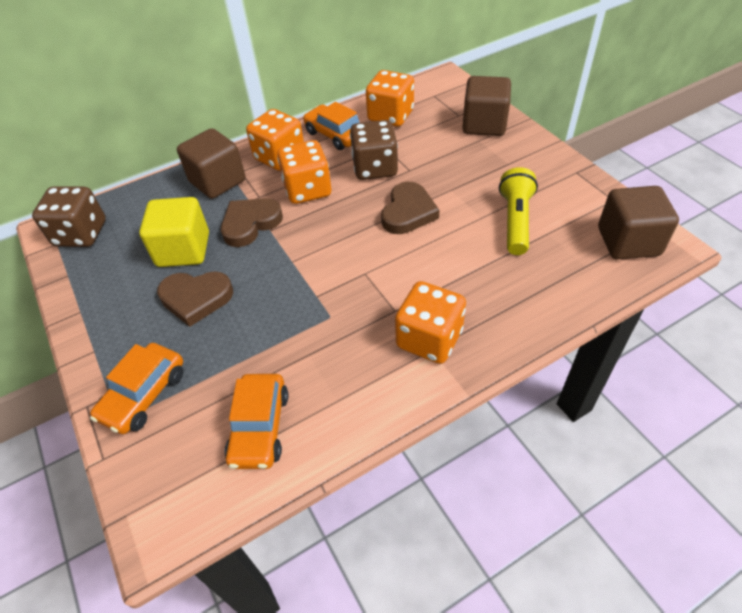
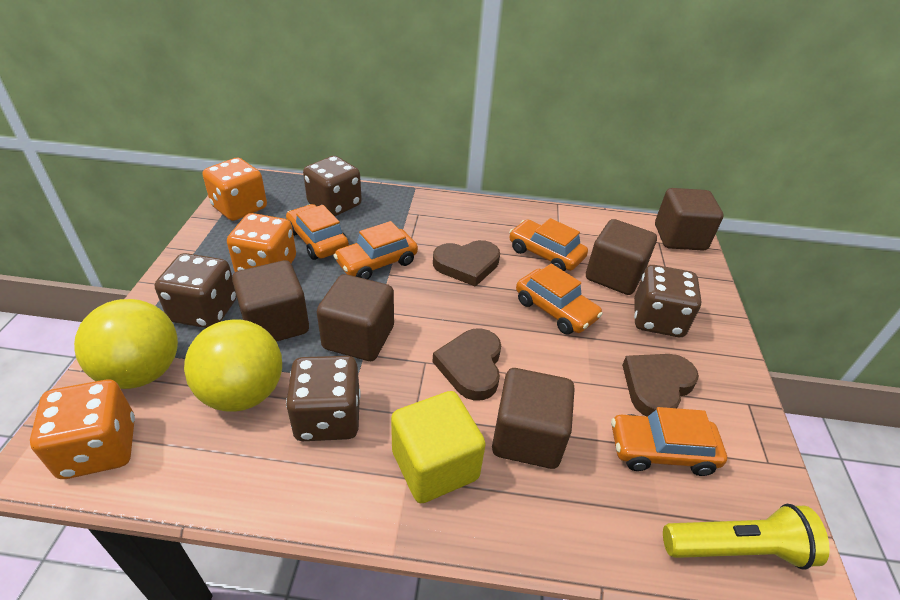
brown cube: 3 -> 5
brown dice: 2 -> 4
orange car: 3 -> 5
orange dice: 4 -> 3
yellow ball: 0 -> 2

